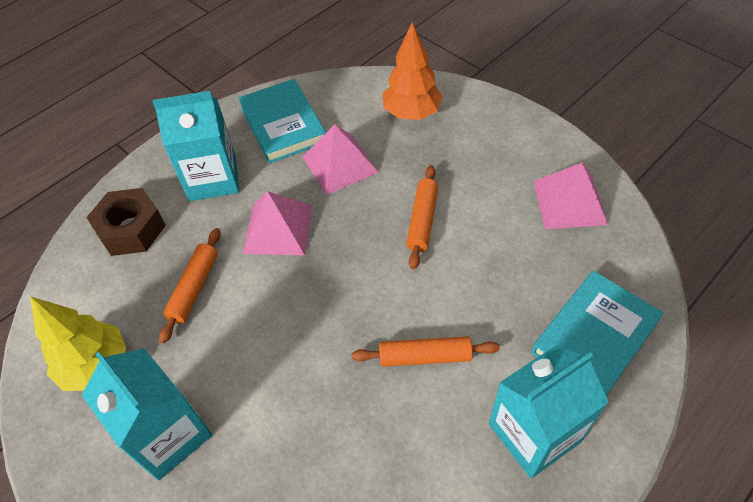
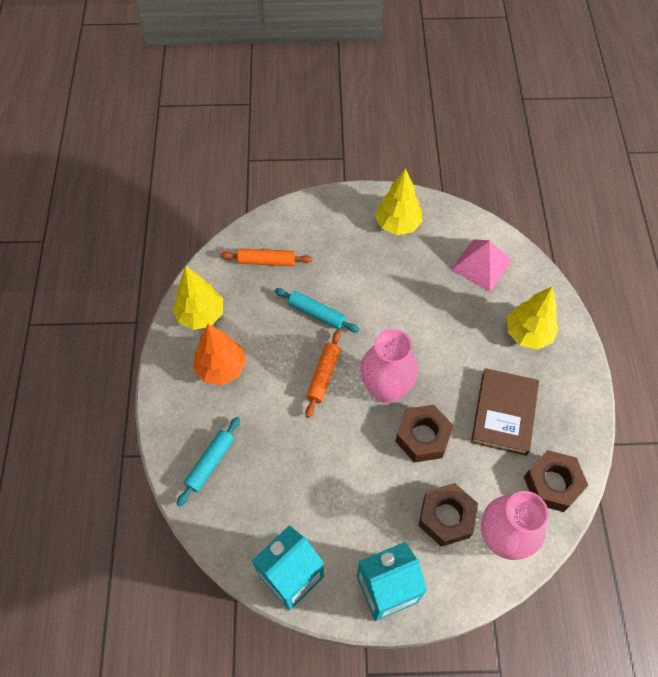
brown book: 0 -> 1
brown nut: 1 -> 3
orange rolling pin: 3 -> 2
pink pyramid: 3 -> 1
pink vase: 0 -> 2
turquoise book: 2 -> 0
turquoise carton: 3 -> 2
turquoise rolling pin: 0 -> 2
yellow tree: 1 -> 3

